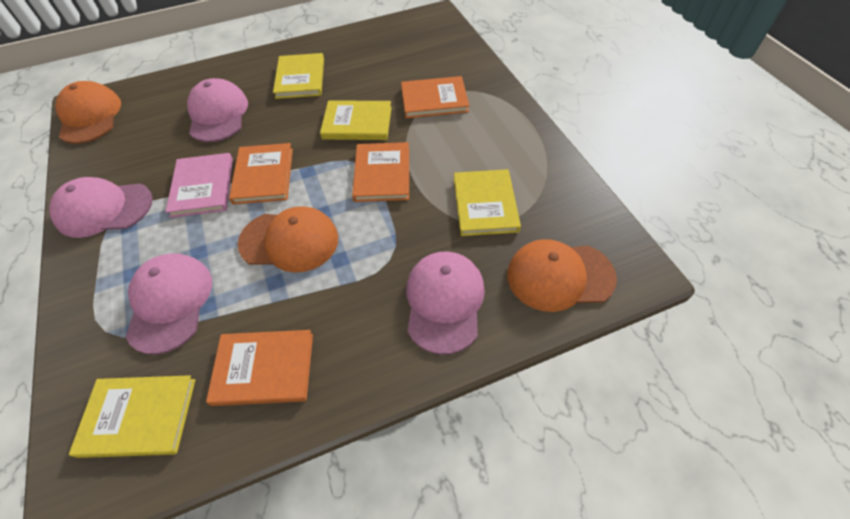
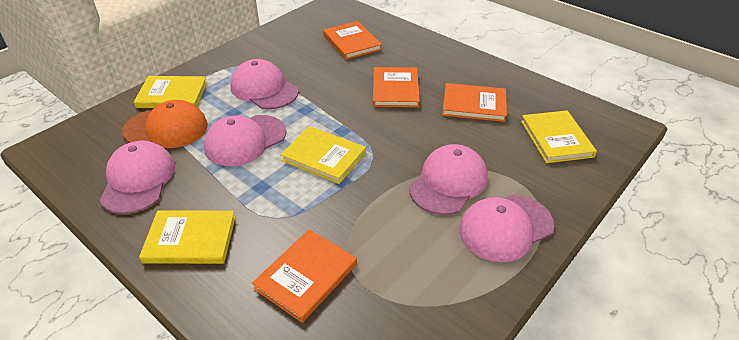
orange cap: 3 -> 1
pink book: 1 -> 0
pink cap: 4 -> 5

